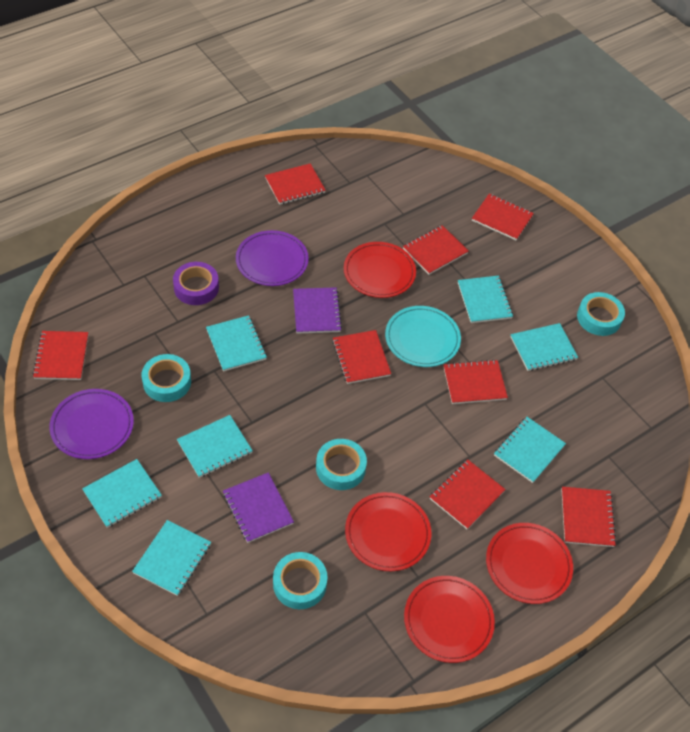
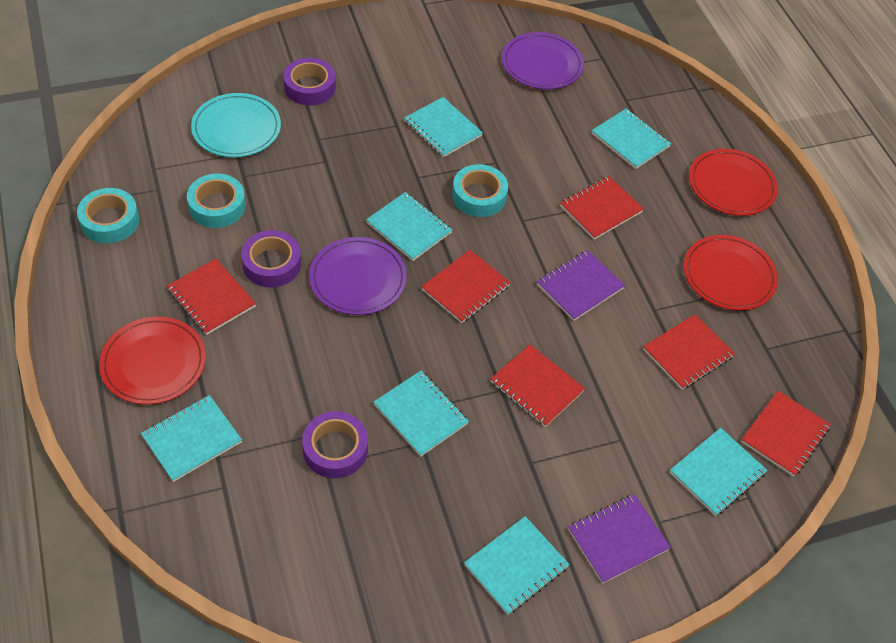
purple tape: 1 -> 3
red notebook: 8 -> 6
red plate: 4 -> 3
turquoise tape: 4 -> 3

